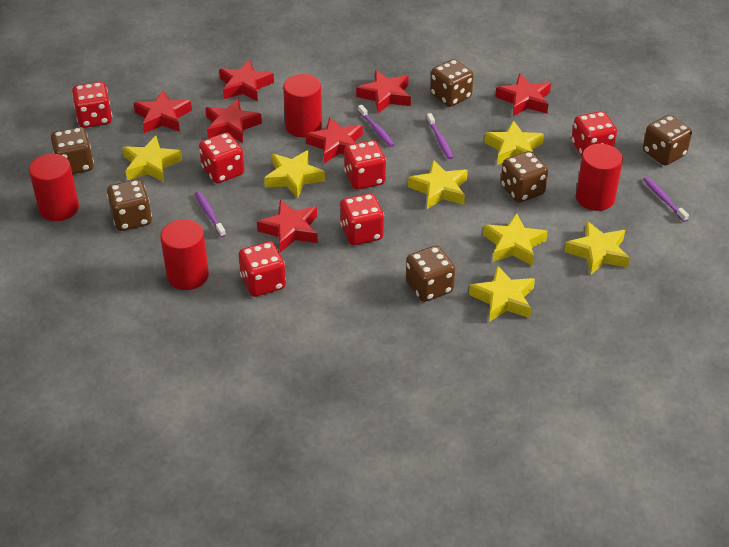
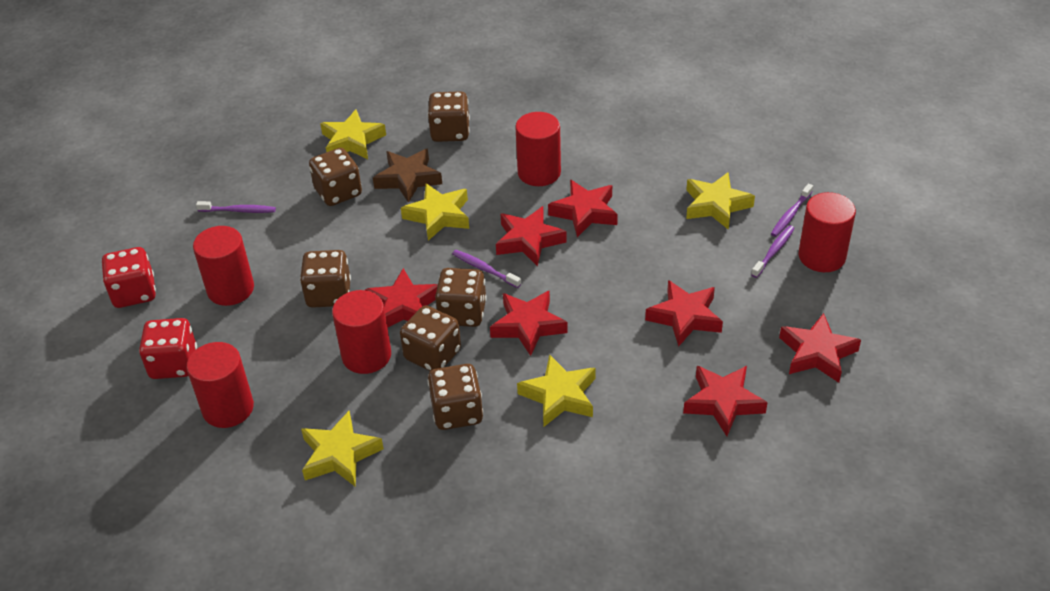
brown star: 0 -> 1
red cylinder: 4 -> 5
red dice: 6 -> 2
yellow star: 7 -> 5

